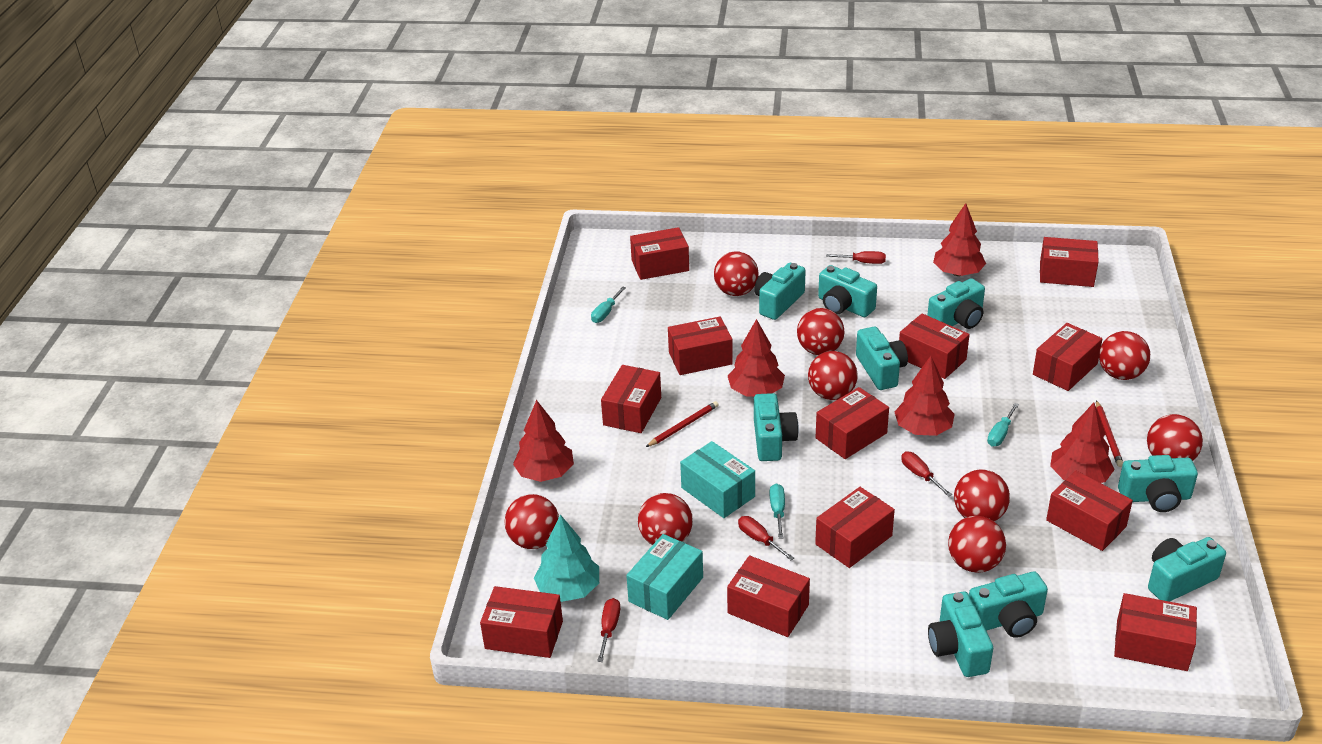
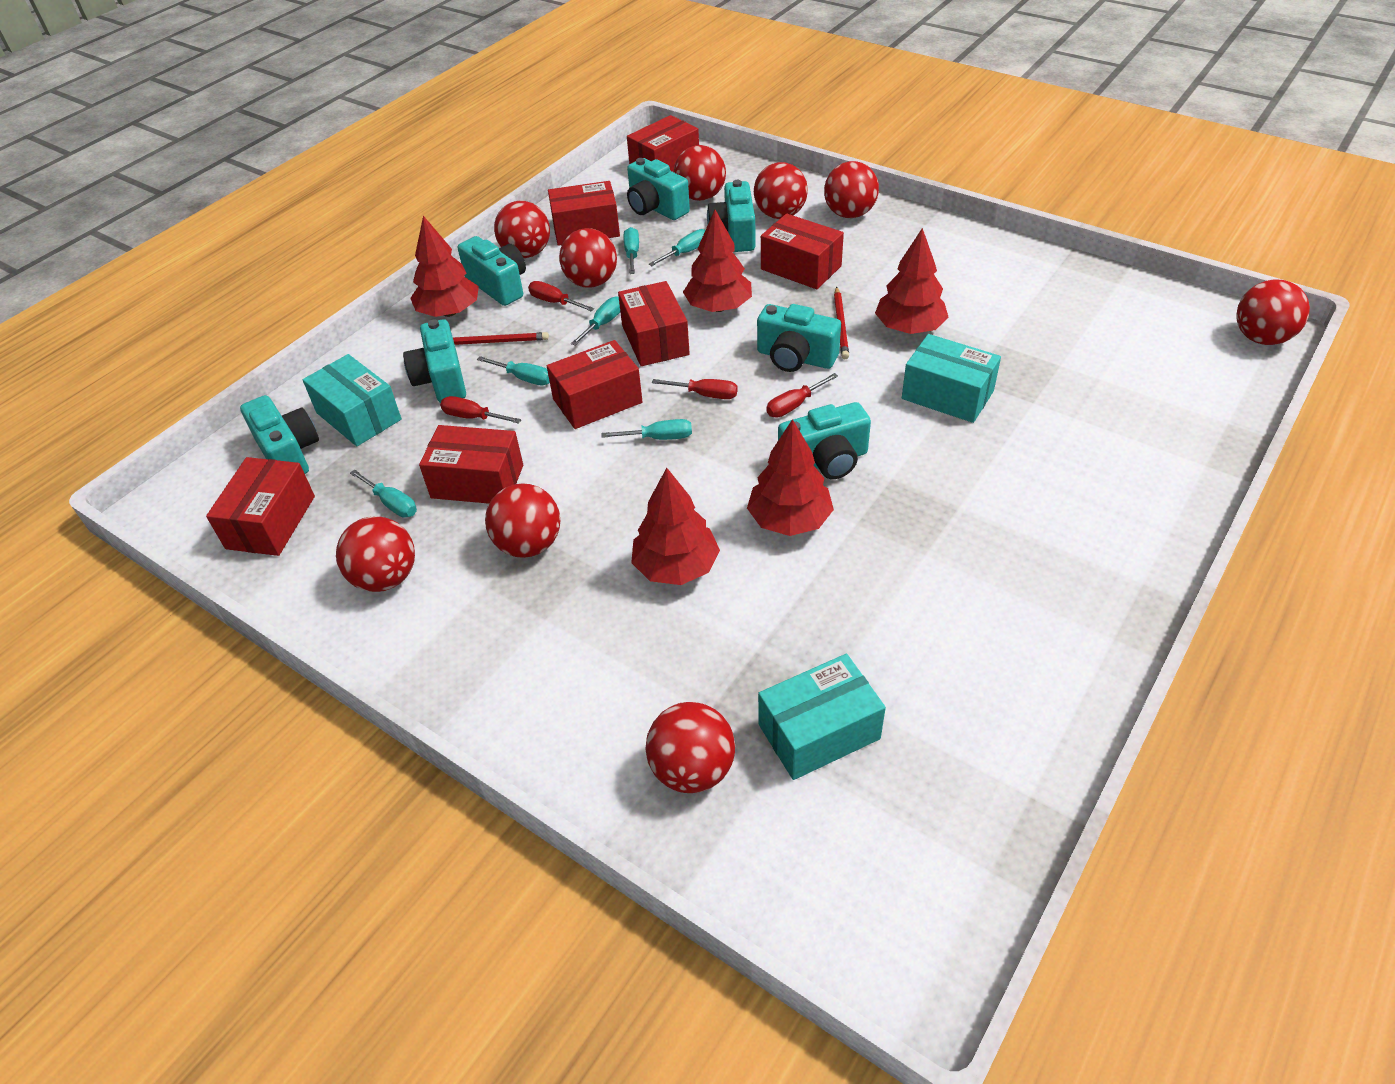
red box: 12 -> 7
turquoise box: 2 -> 3
turquoise camera: 9 -> 7
turquoise screwdriver: 3 -> 6
turquoise tree: 1 -> 0

